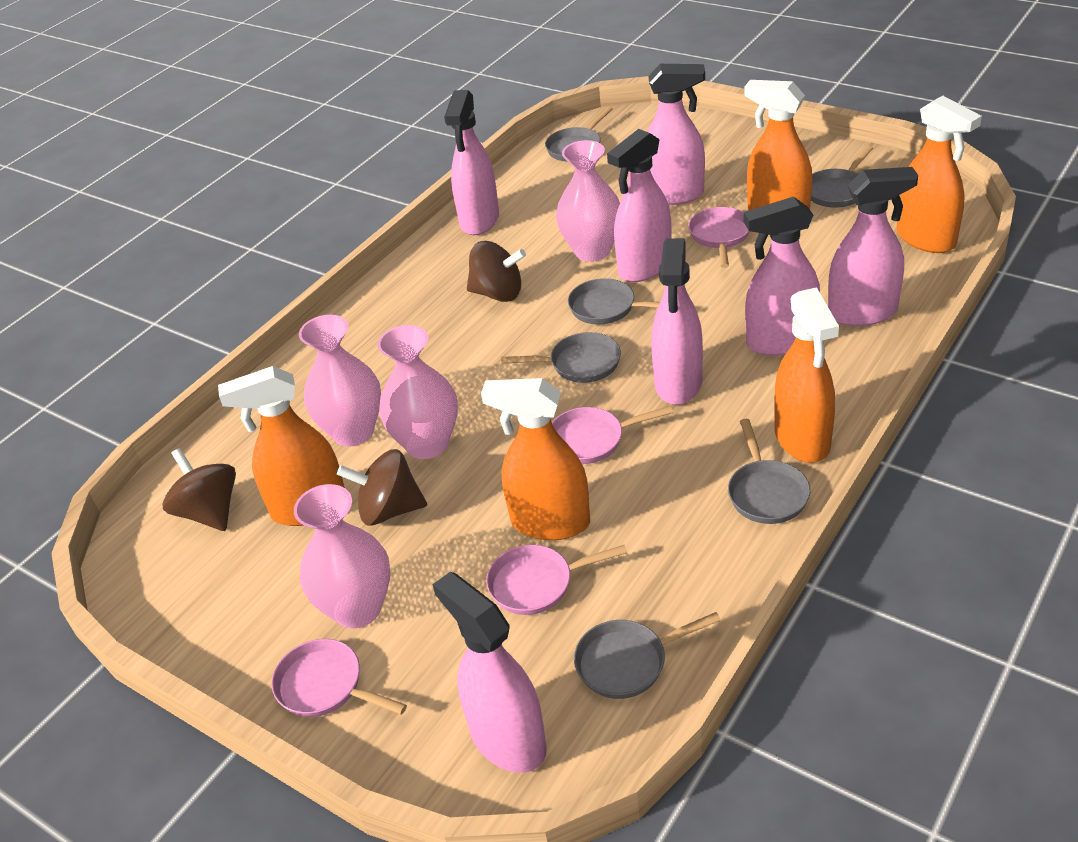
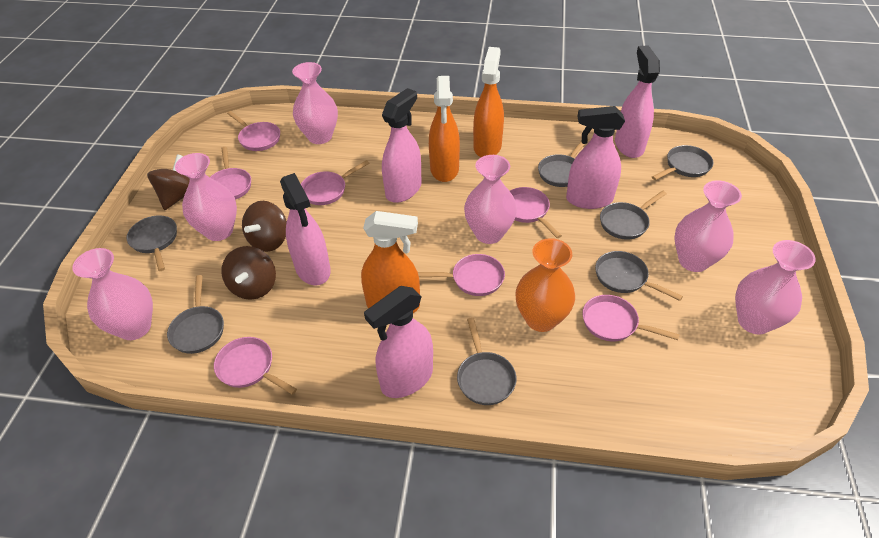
grey pan: 6 -> 7
orange spray bottle: 5 -> 3
orange vase: 0 -> 1
pink pan: 4 -> 7
pink spray bottle: 7 -> 5
pink vase: 4 -> 6

